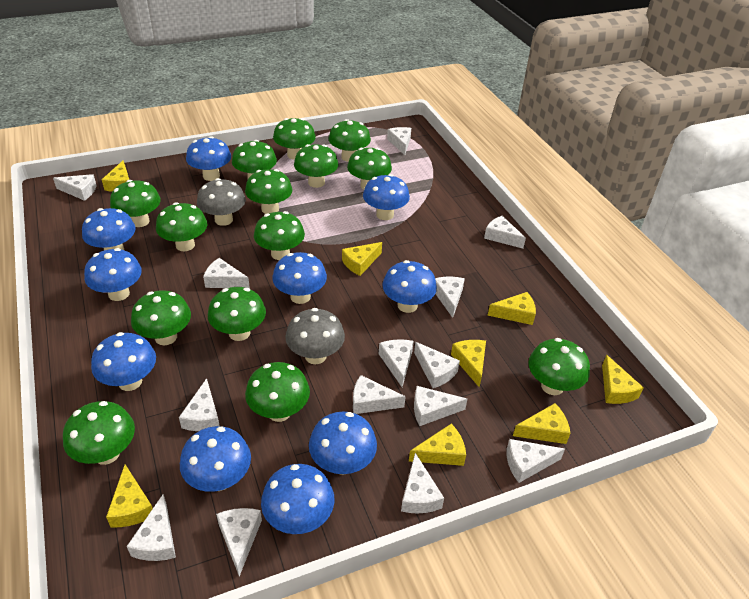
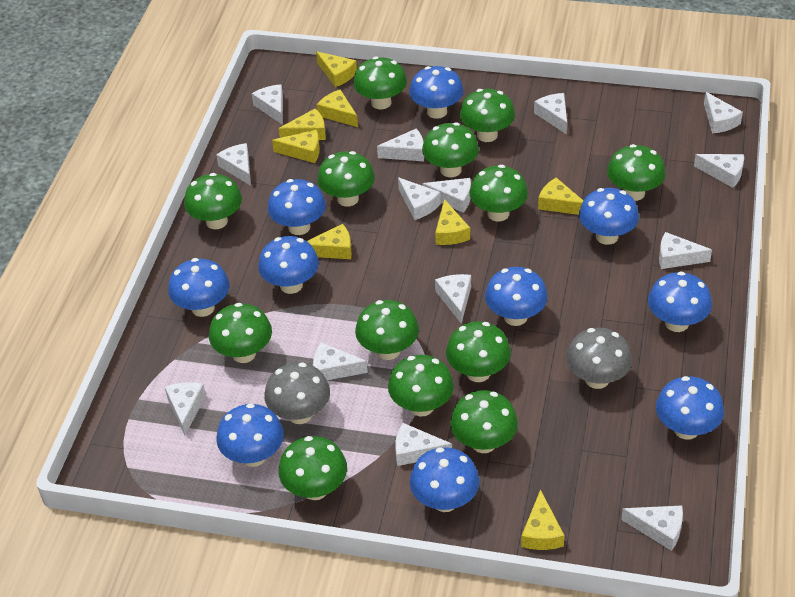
green mushroom: 14 -> 13

